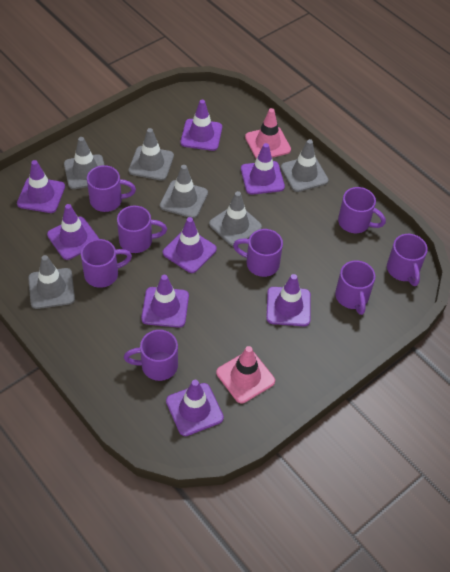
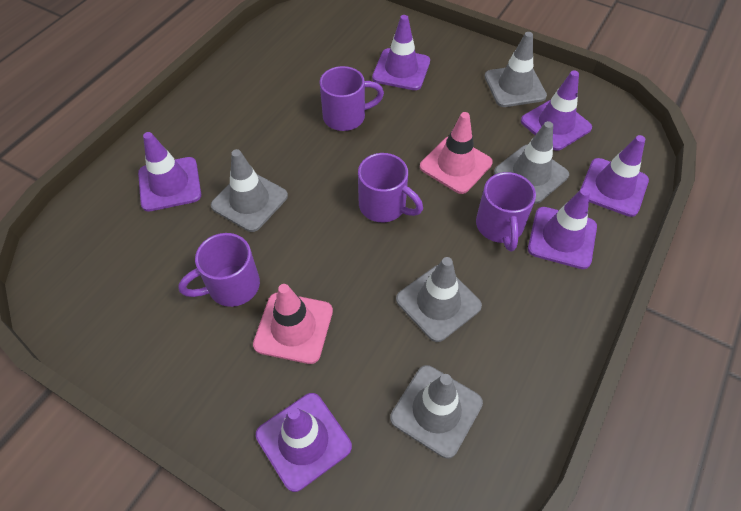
grey traffic cone: 6 -> 5
purple mug: 8 -> 4
purple traffic cone: 8 -> 6

